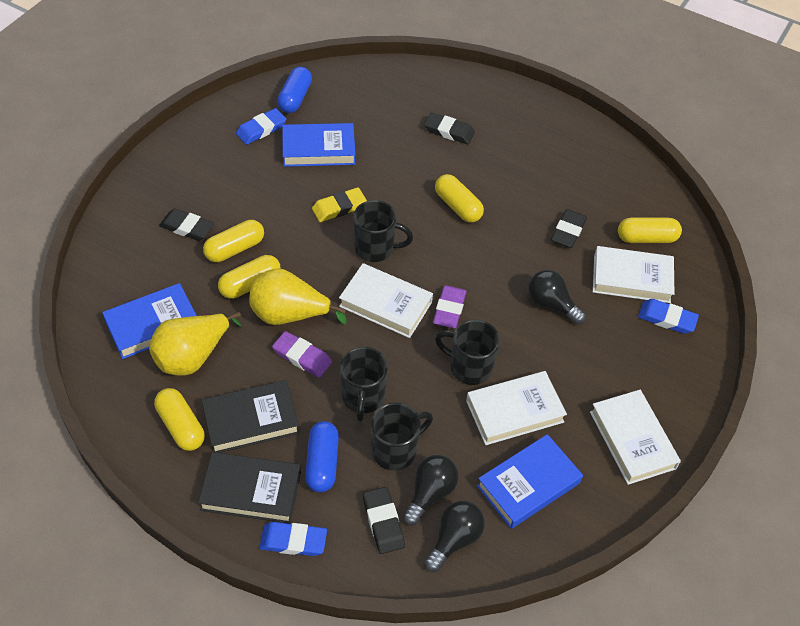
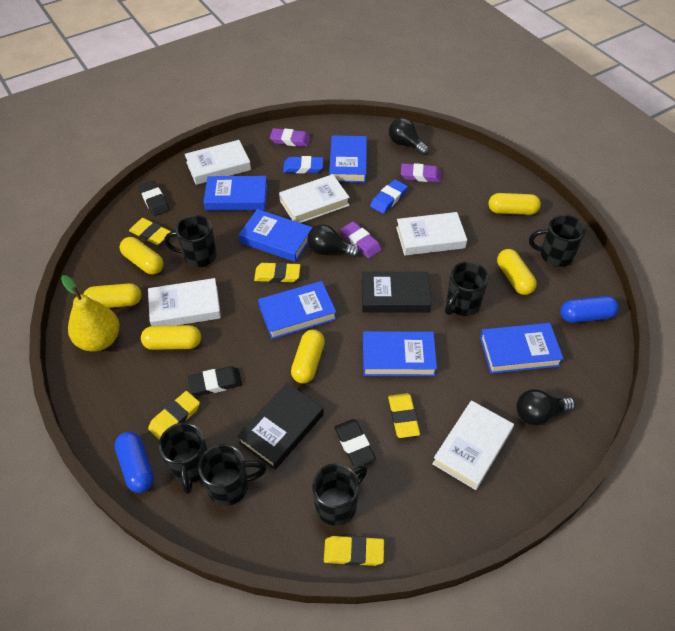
black eraser: 4 -> 3
black mug: 4 -> 6
blue book: 3 -> 6
blue eraser: 3 -> 2
purple eraser: 2 -> 3
white book: 4 -> 5
yellow capsule: 5 -> 6
yellow eraser: 1 -> 5
yellow pear: 2 -> 1

